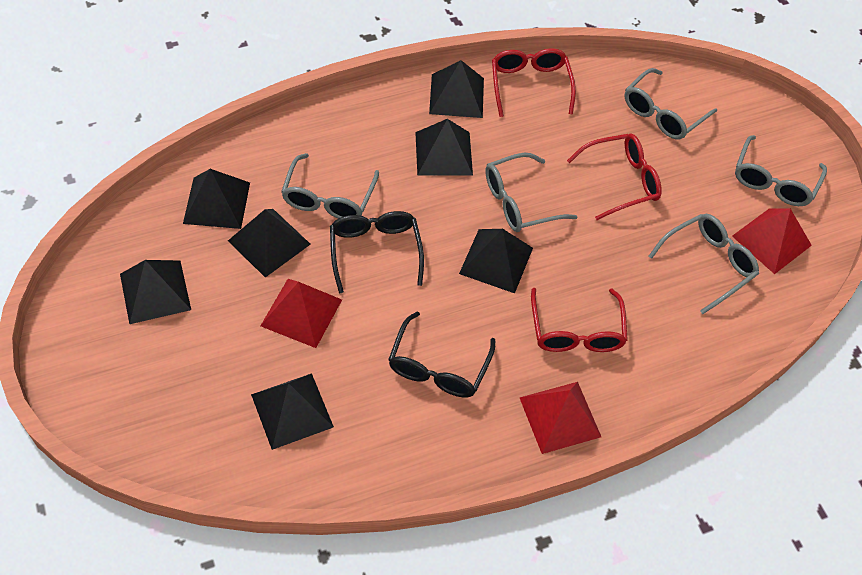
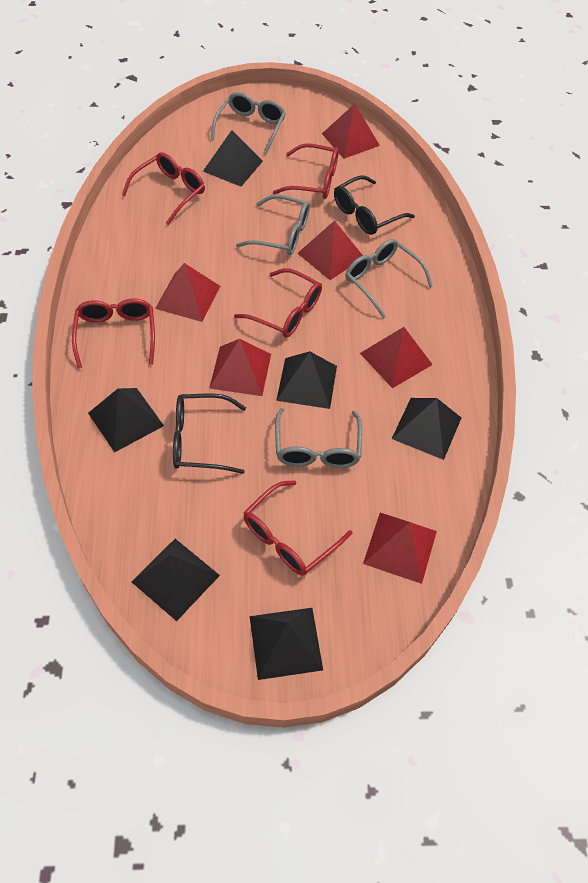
black pyramid: 7 -> 6
grey glasses: 5 -> 4
red glasses: 3 -> 5
red pyramid: 3 -> 6

